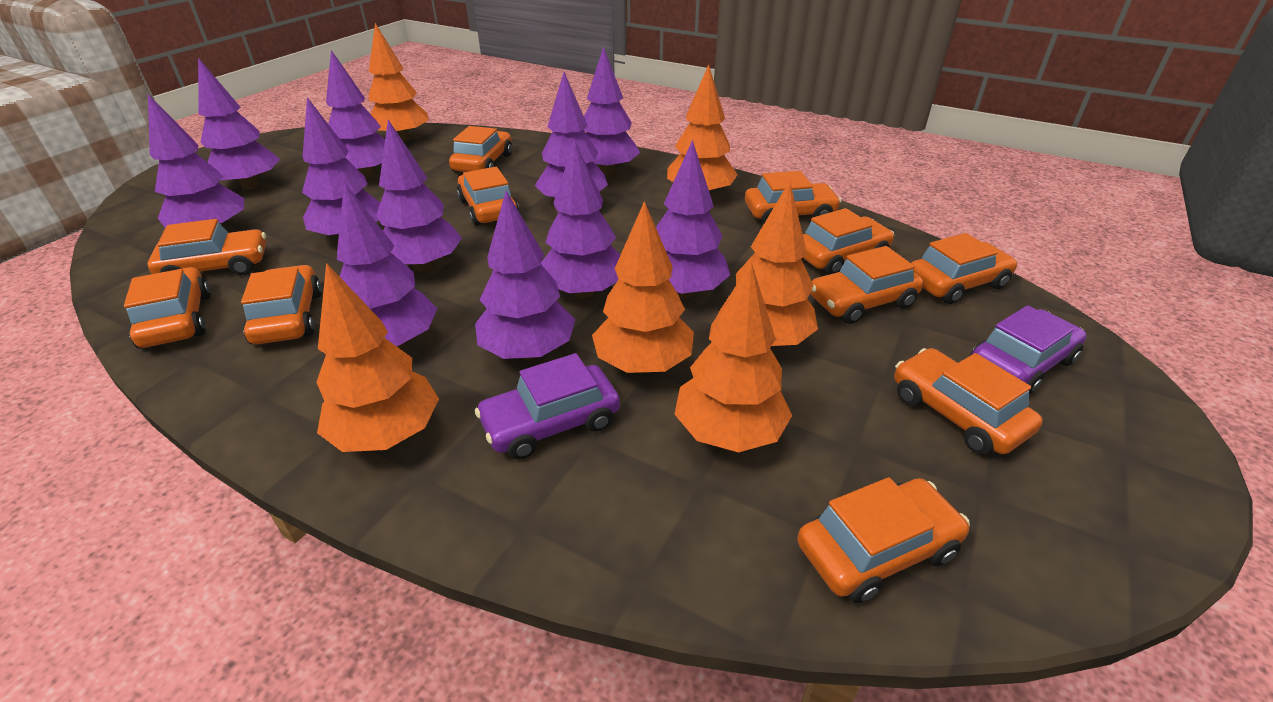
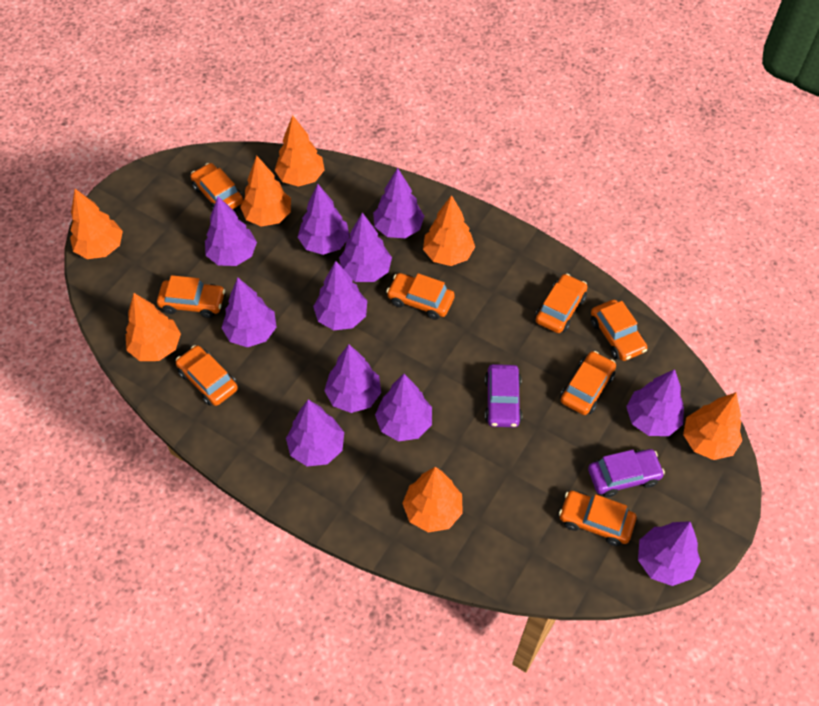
orange car: 11 -> 8
orange tree: 6 -> 7

